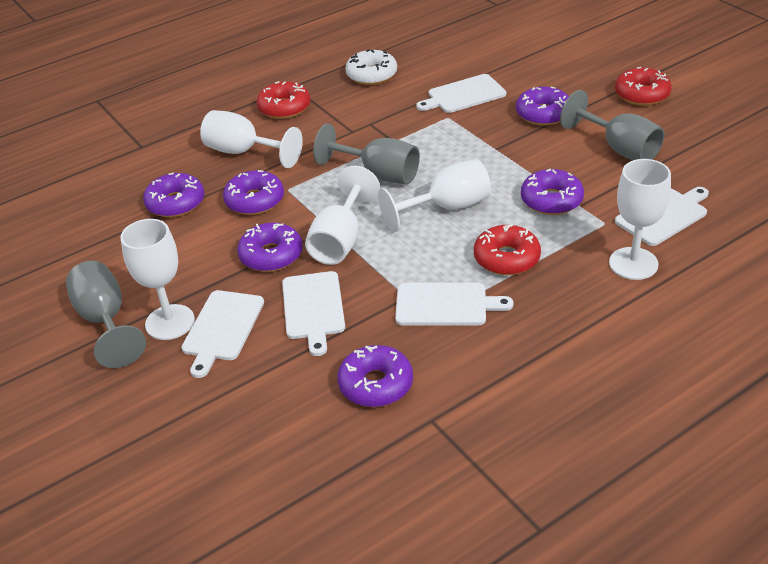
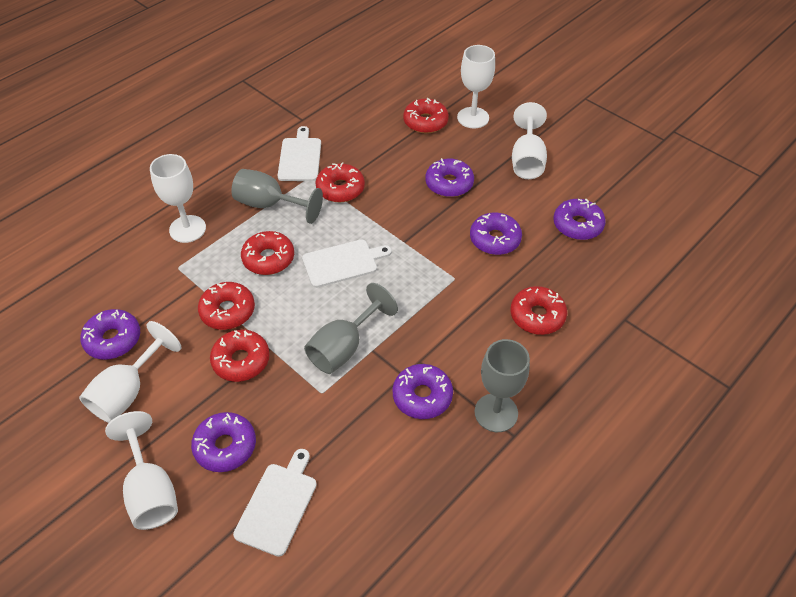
red donut: 3 -> 6
white cutting board: 5 -> 3
white donut: 1 -> 0

